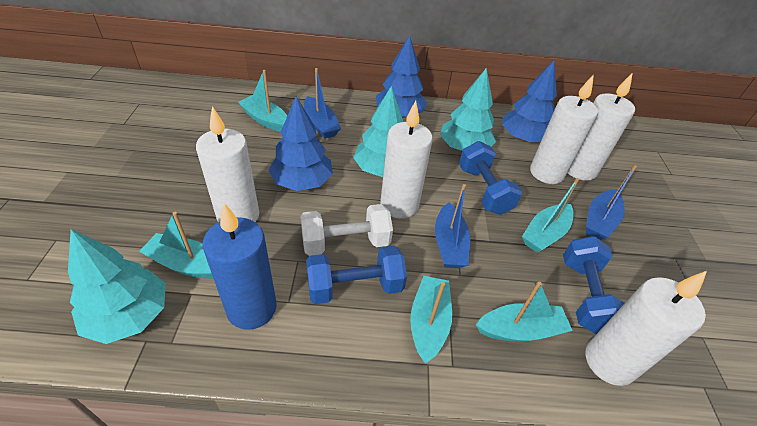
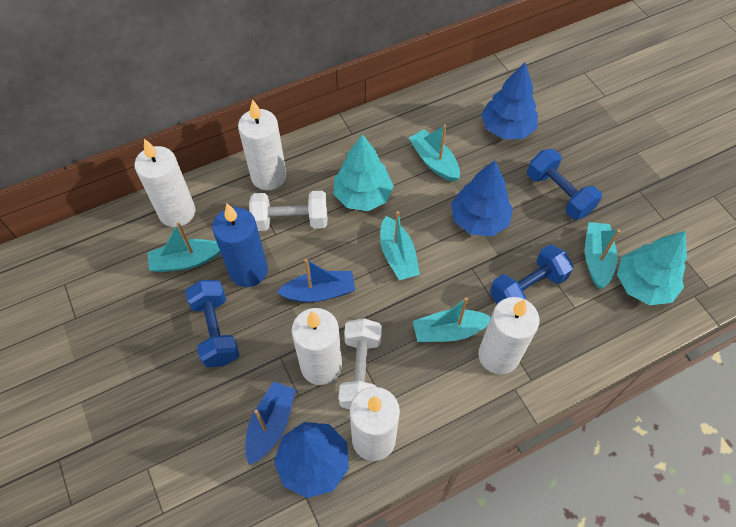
blue boat: 3 -> 2
turquoise tree: 3 -> 2
white dumbbell: 1 -> 2

